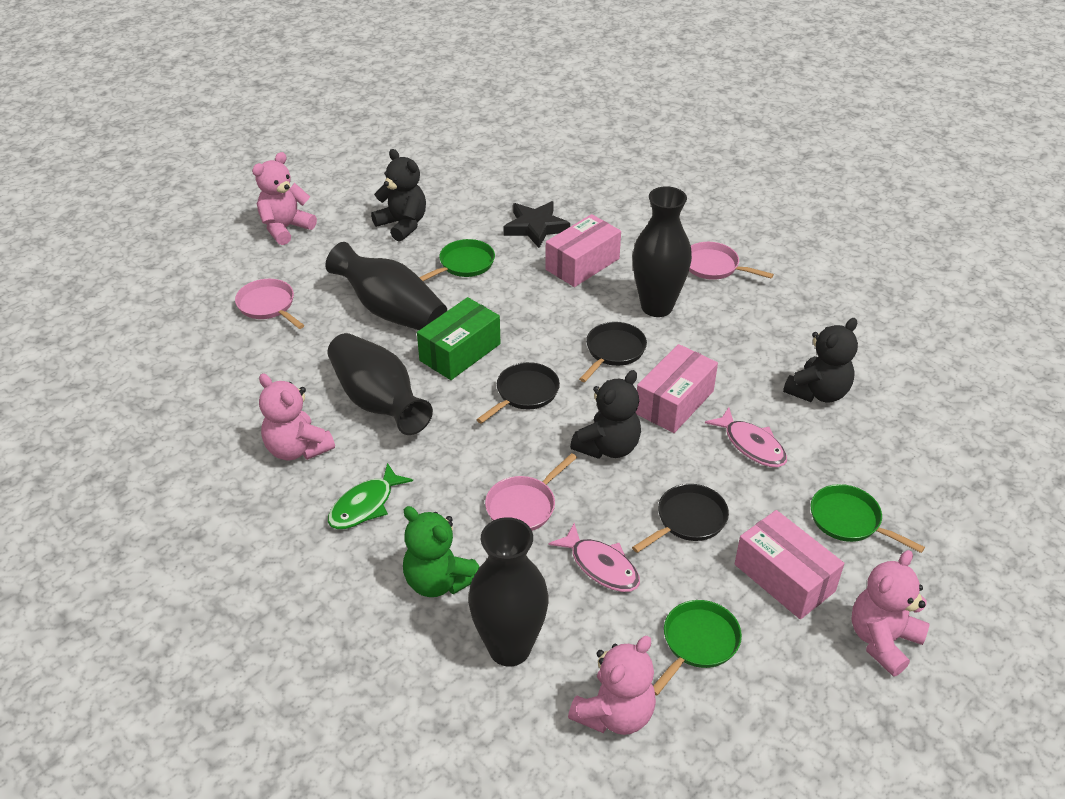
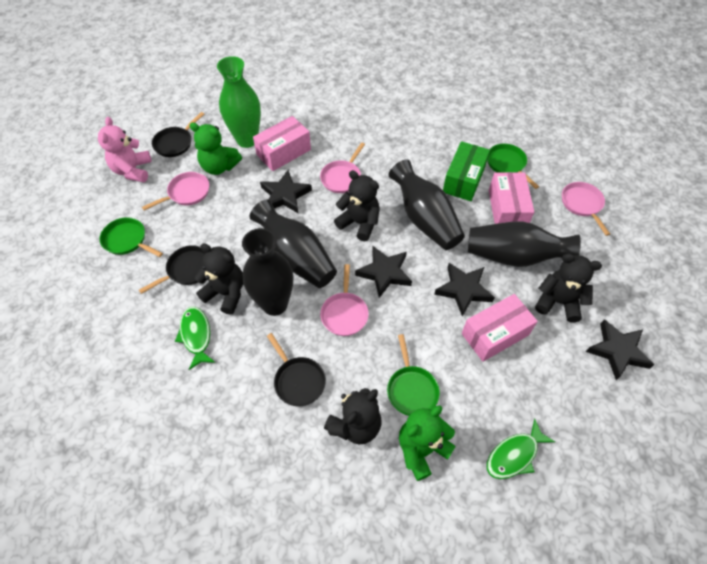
black star: 1 -> 4
black teddy bear: 3 -> 4
green fish: 1 -> 2
green teddy bear: 1 -> 2
green vase: 0 -> 1
pink fish: 2 -> 0
pink pan: 3 -> 4
pink teddy bear: 4 -> 1

